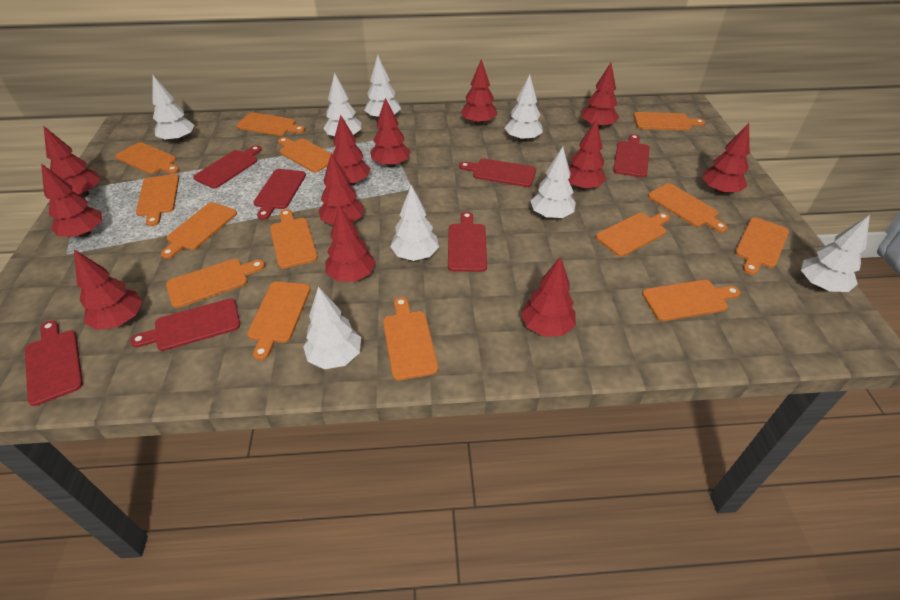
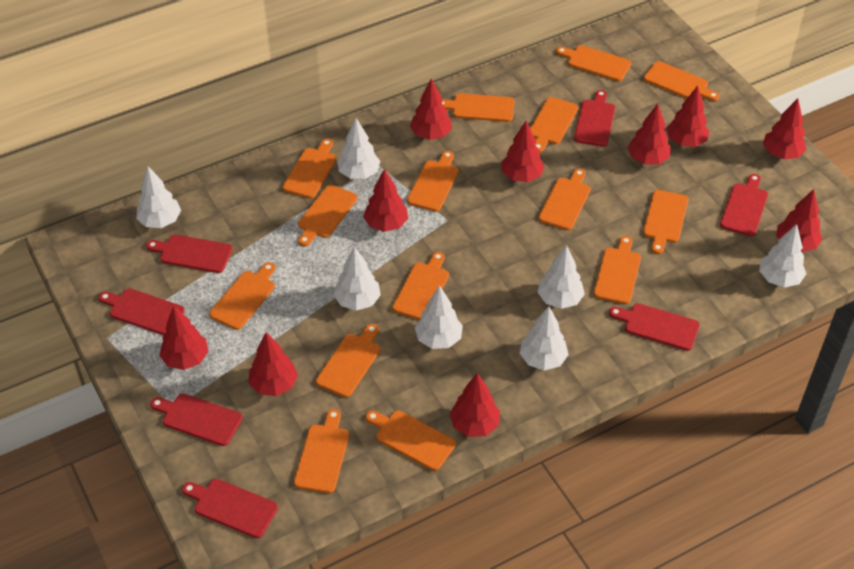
orange cutting board: 14 -> 15
red tree: 12 -> 10
white tree: 8 -> 7

